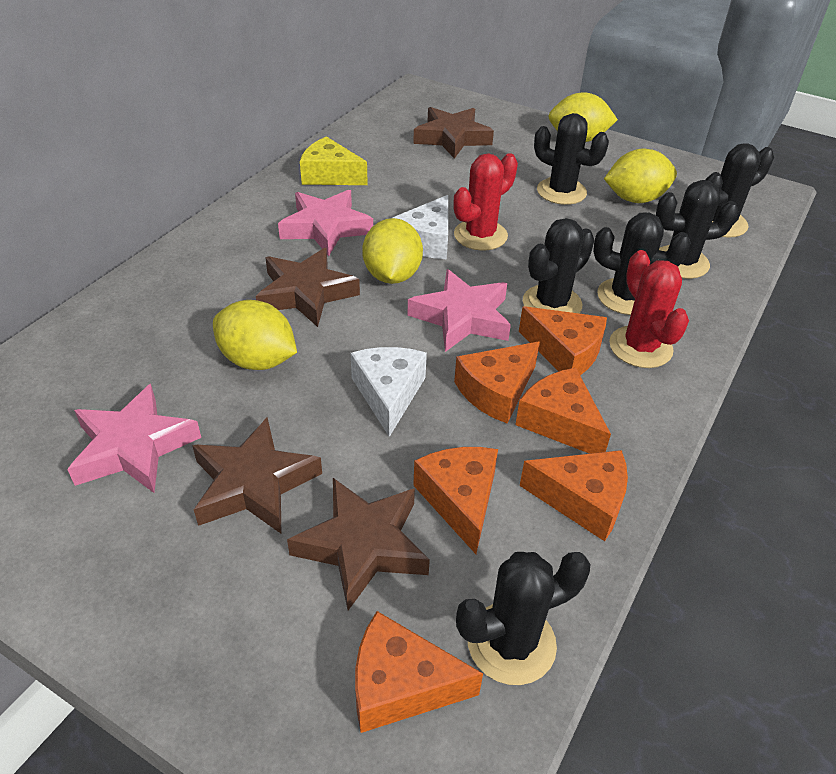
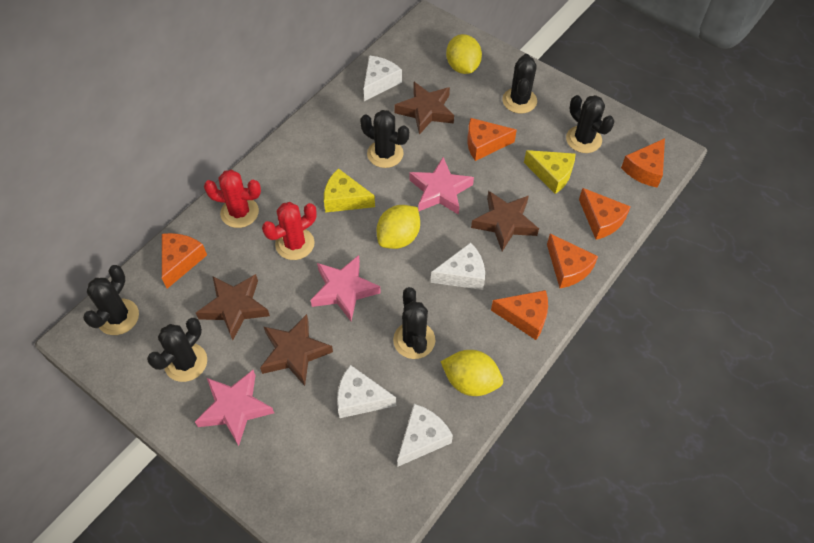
white cheese: 2 -> 4
yellow cheese: 1 -> 2
yellow lemon: 4 -> 3

